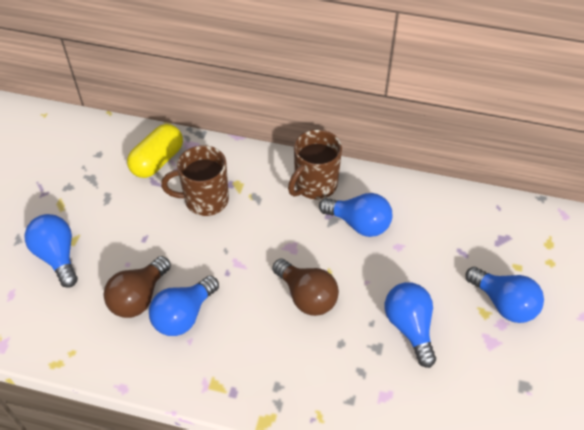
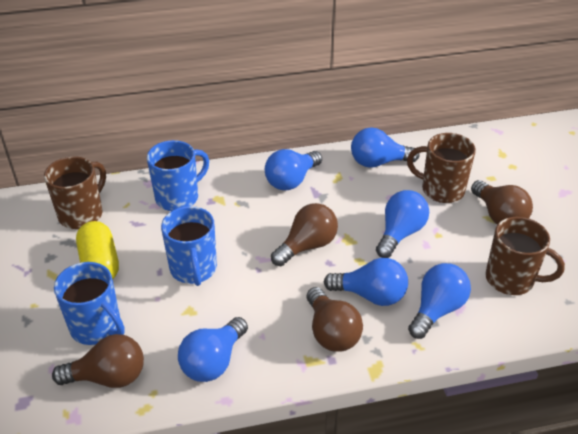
blue light bulb: 5 -> 6
blue mug: 0 -> 3
brown light bulb: 2 -> 4
brown mug: 2 -> 3

